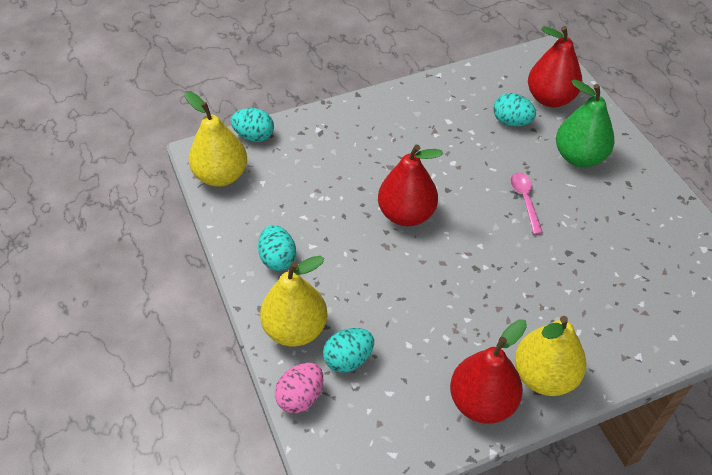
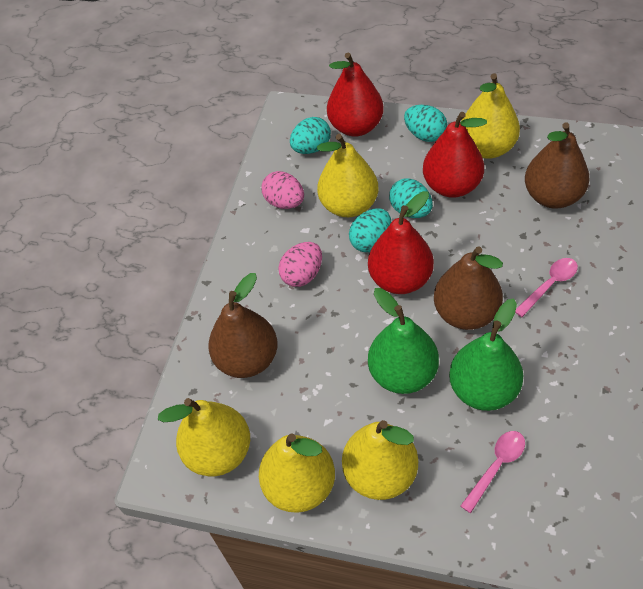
brown pear: 0 -> 3
green pear: 1 -> 2
pink egg: 1 -> 2
pink spoon: 1 -> 2
yellow pear: 3 -> 5

